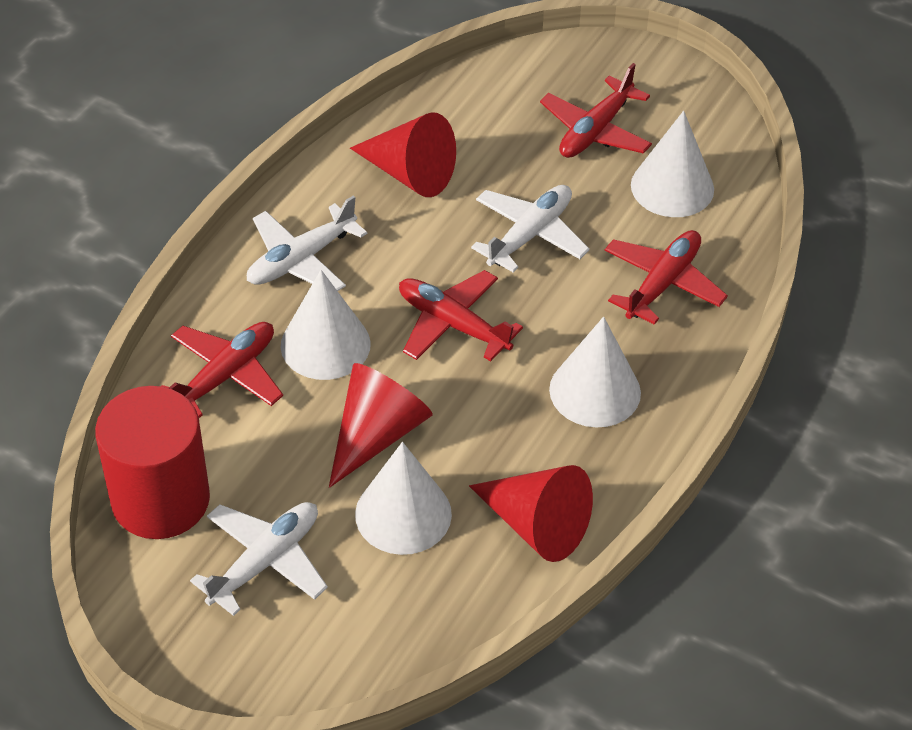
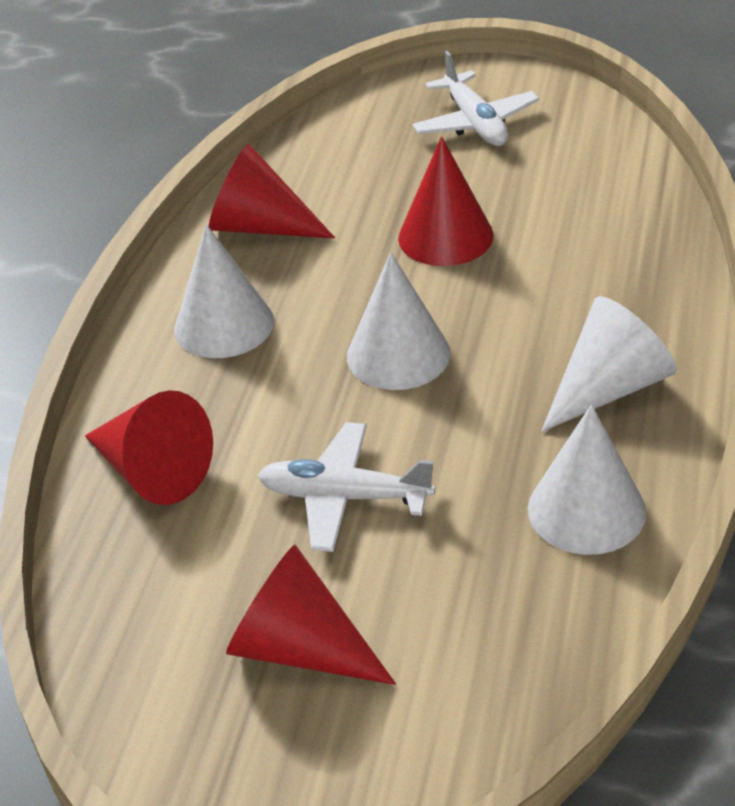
red cone: 3 -> 4
red cylinder: 1 -> 0
red plane: 4 -> 0
white plane: 3 -> 2

